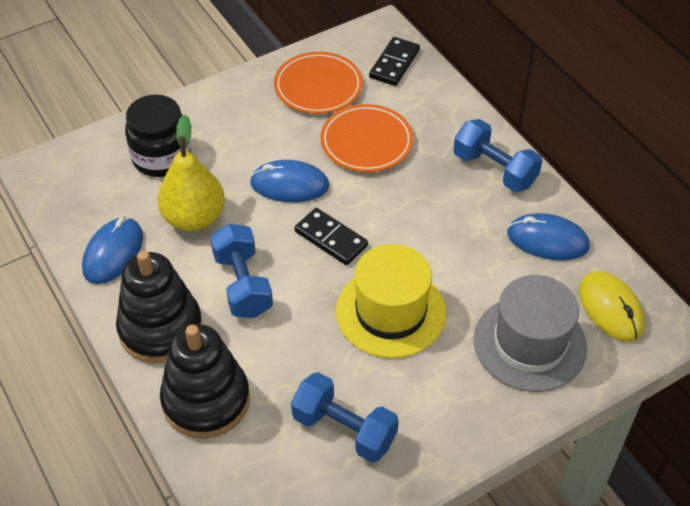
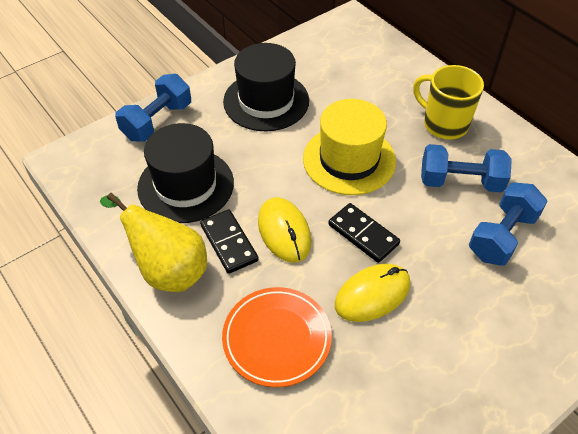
black hat: 0 -> 2
black jar: 1 -> 0
black stacking toy: 2 -> 0
blue mouse: 3 -> 0
grey hat: 1 -> 0
orange plate: 2 -> 1
yellow mouse: 1 -> 2
yellow mug: 0 -> 1

